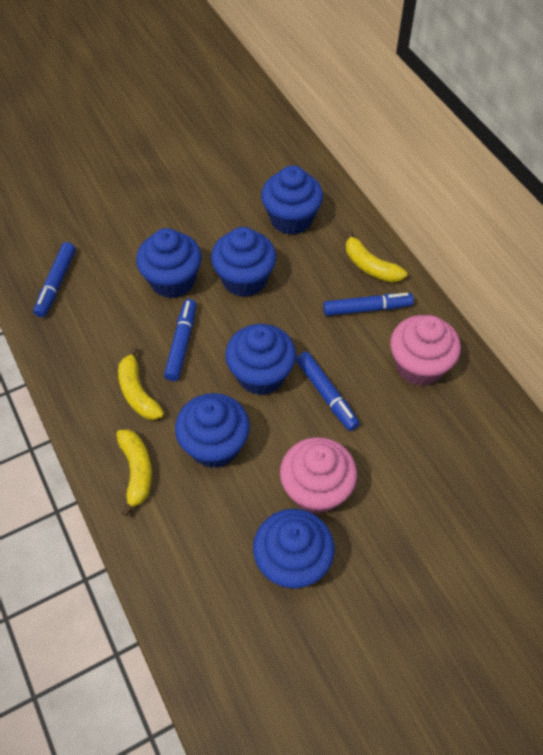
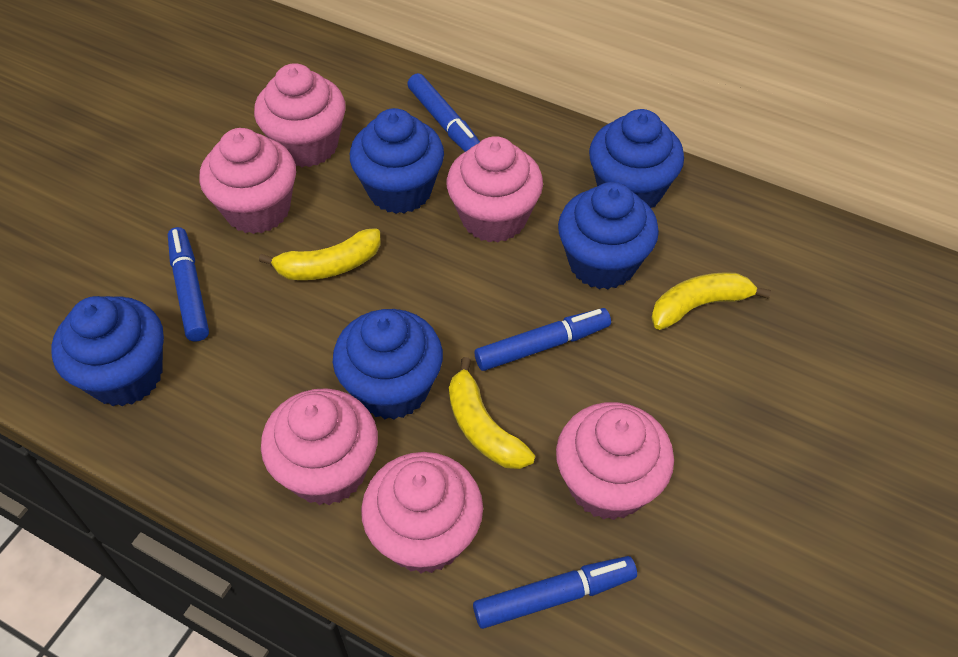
blue cupcake: 6 -> 5
pink cupcake: 2 -> 6

